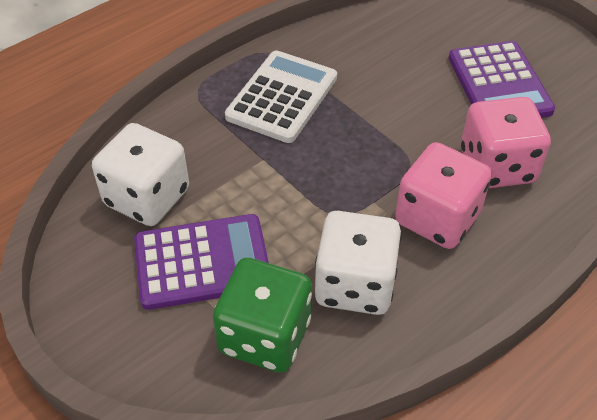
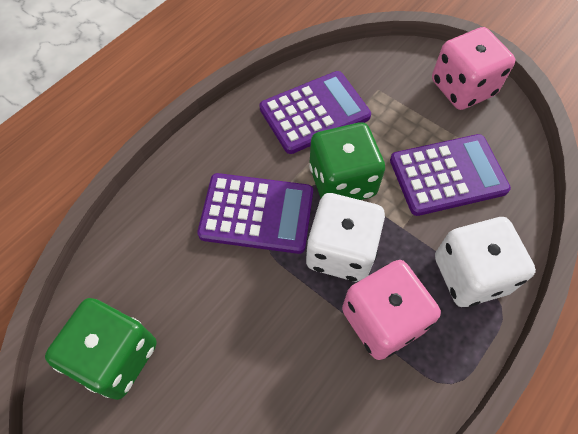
green dice: 1 -> 2
purple calculator: 2 -> 3
white calculator: 1 -> 0

